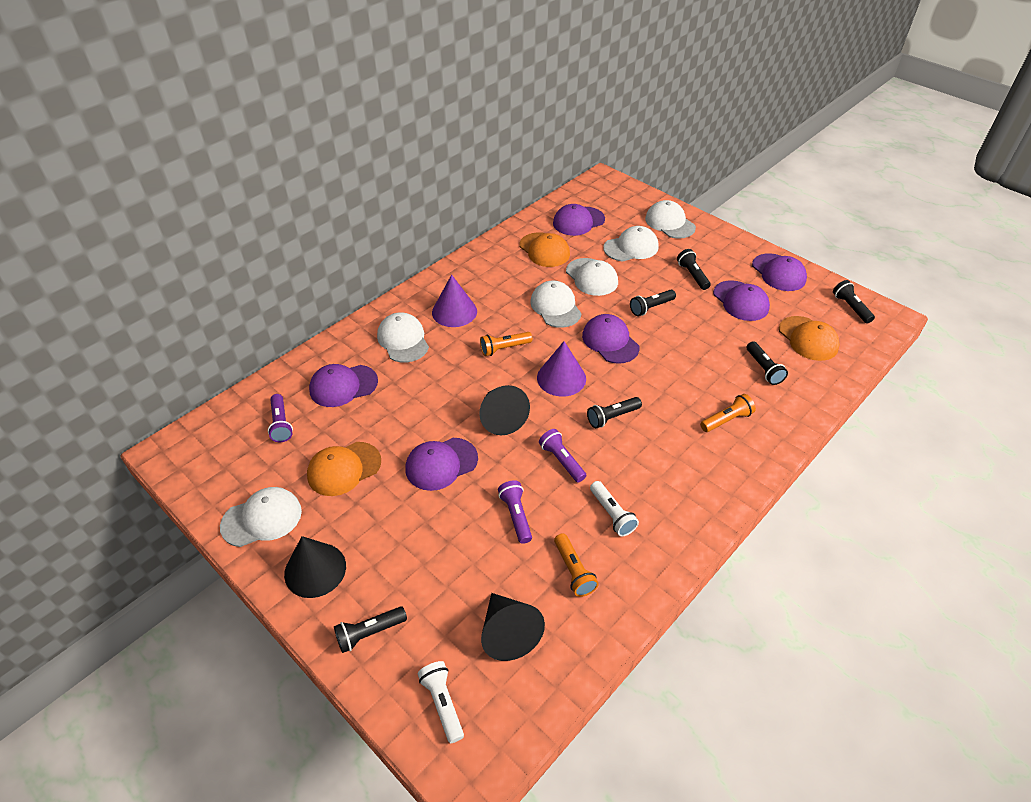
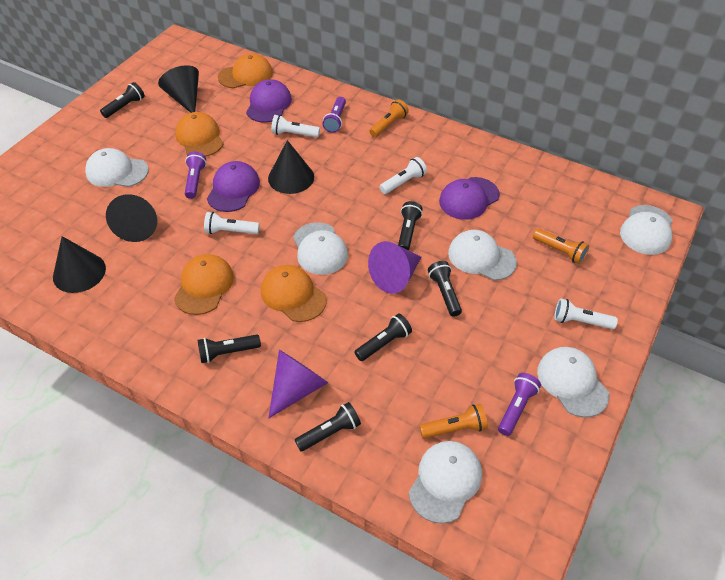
black cone: 3 -> 4
orange cap: 3 -> 4
purple cap: 6 -> 3
white flashlight: 2 -> 4

